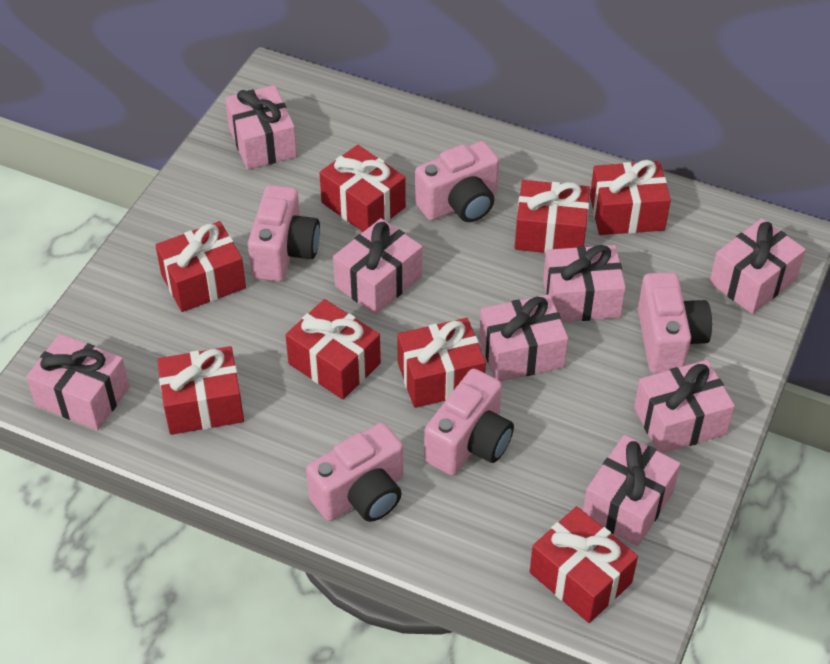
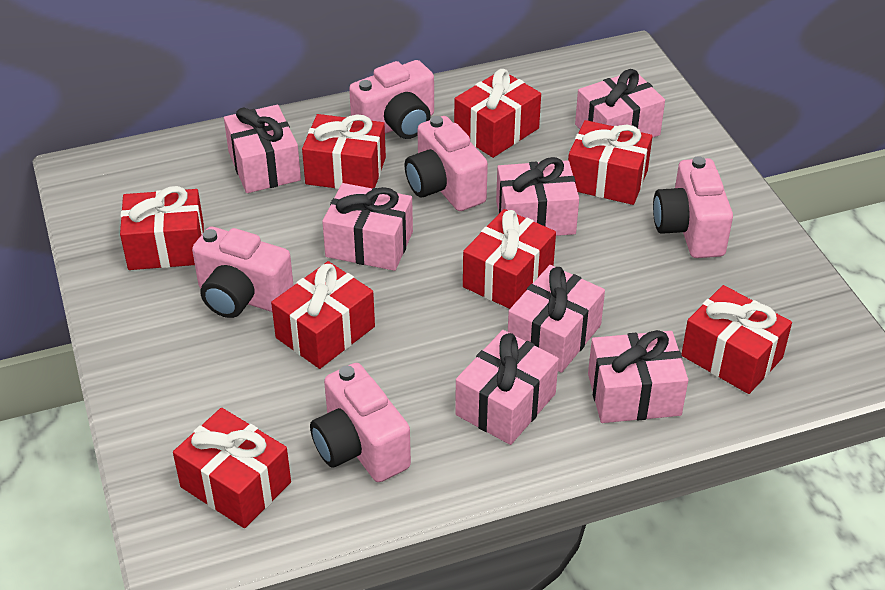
pink gift: 8 -> 7

